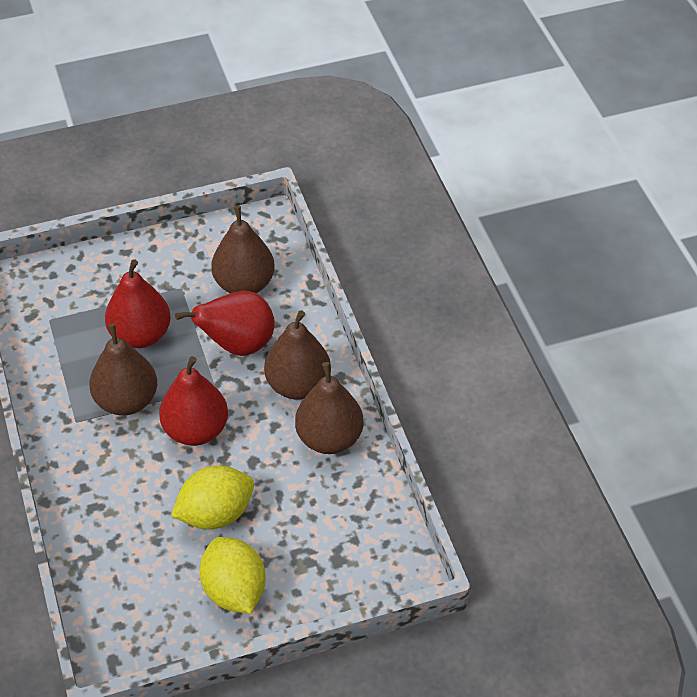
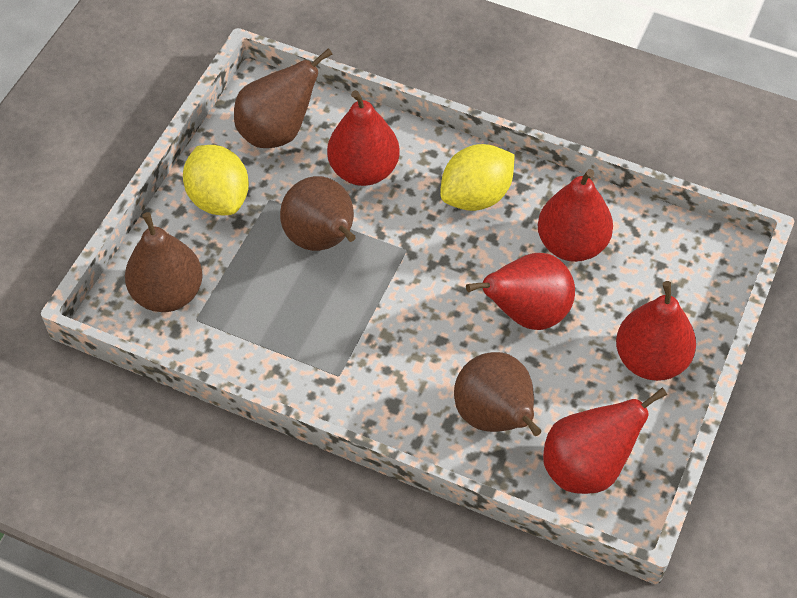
red pear: 3 -> 5

